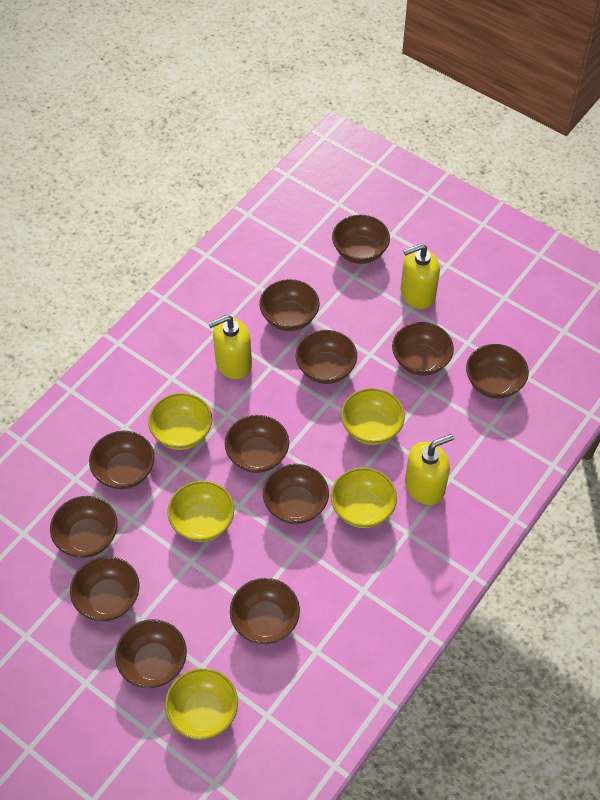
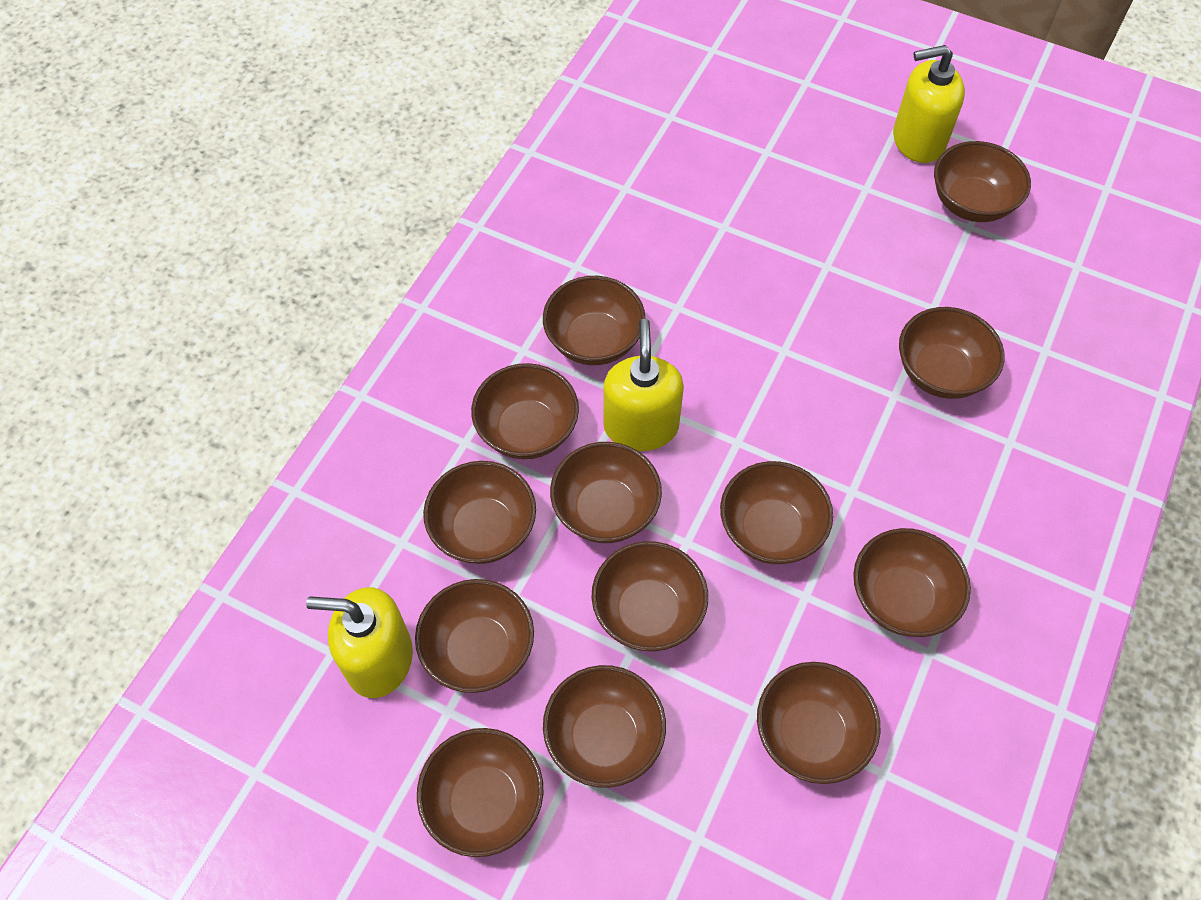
brown bowl: 12 -> 13
yellow bowl: 5 -> 0

